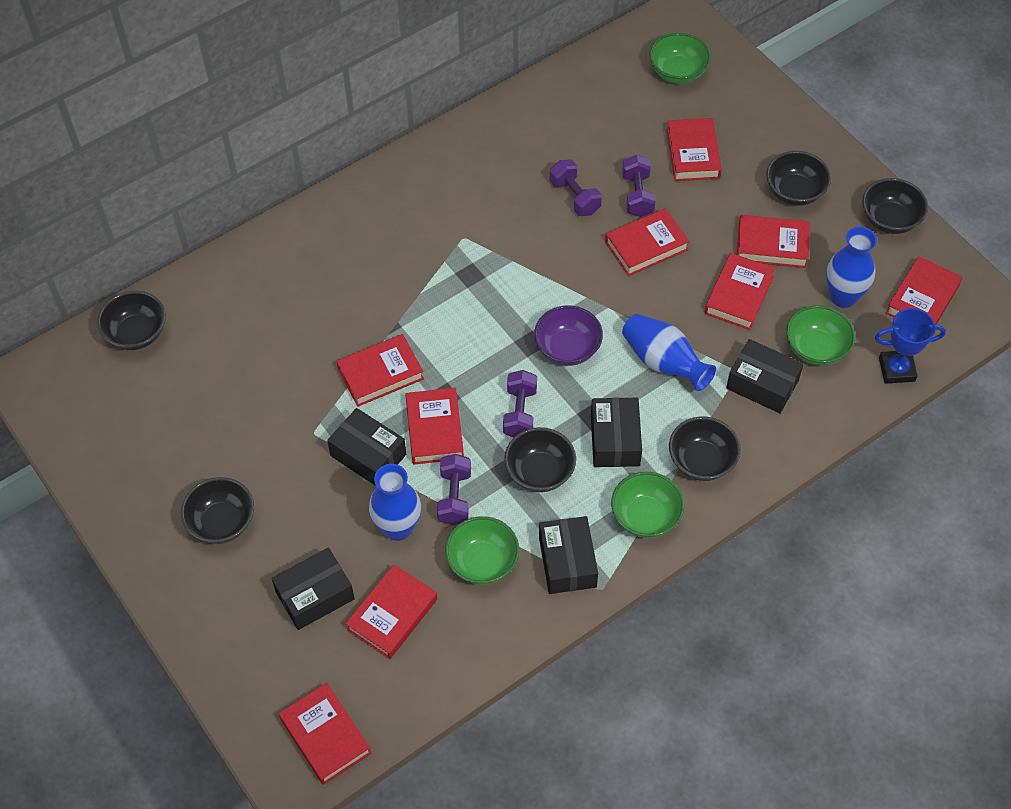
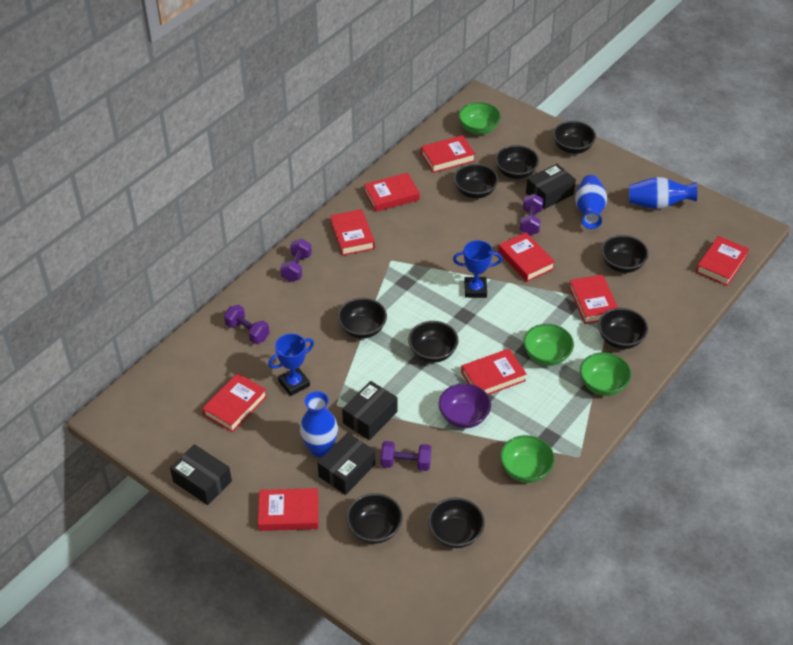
black bowl: 6 -> 9
black box: 5 -> 4
blue trophy: 1 -> 2

